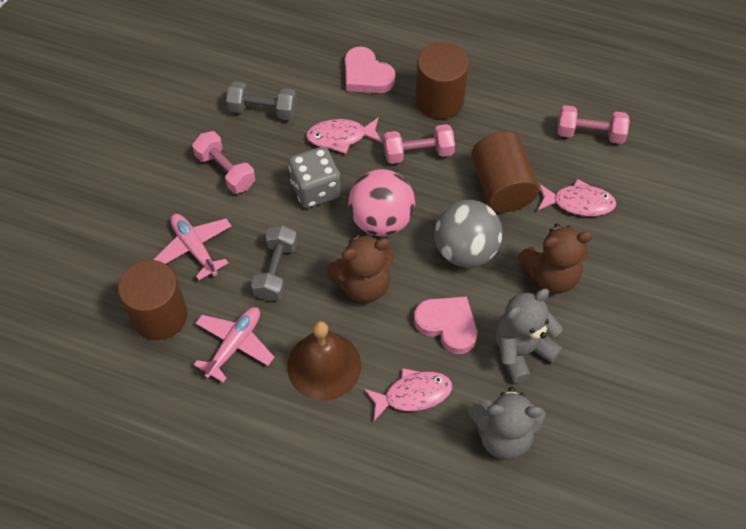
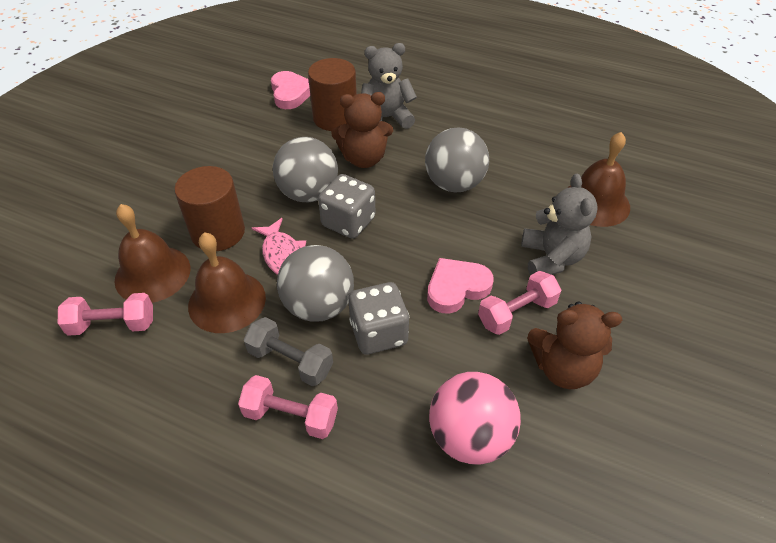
brown bell: 1 -> 3
brown cylinder: 3 -> 2
grey ball: 1 -> 3
grey dice: 1 -> 2
grey dumbbell: 2 -> 1
pink fish: 3 -> 1
pink plane: 2 -> 0

